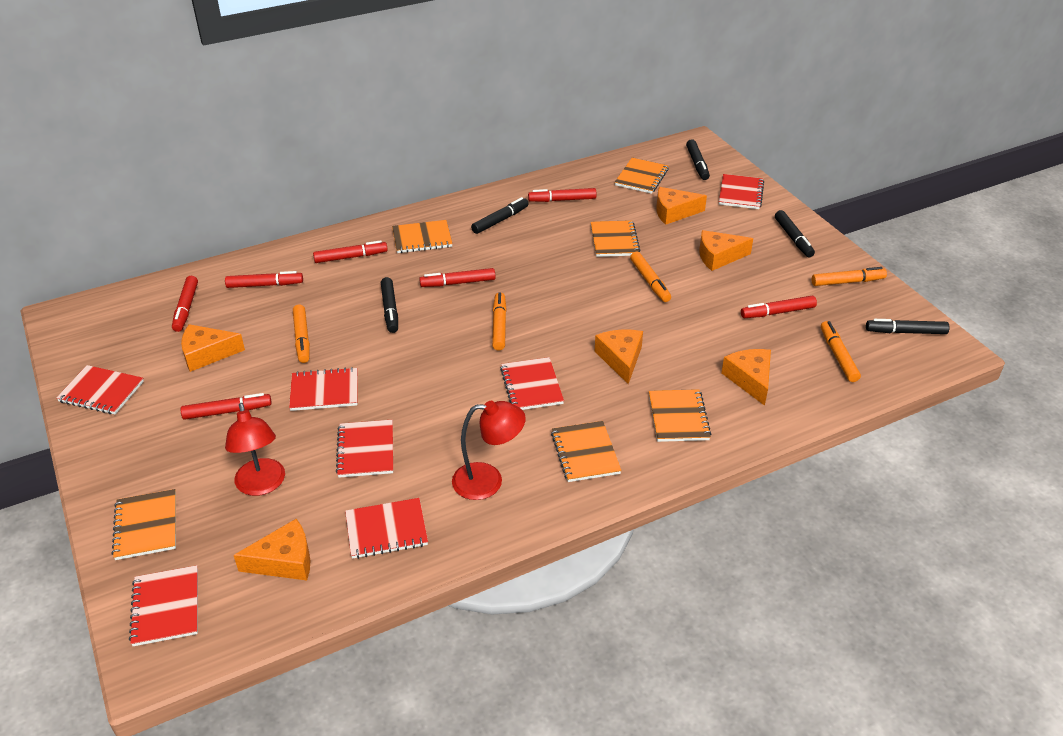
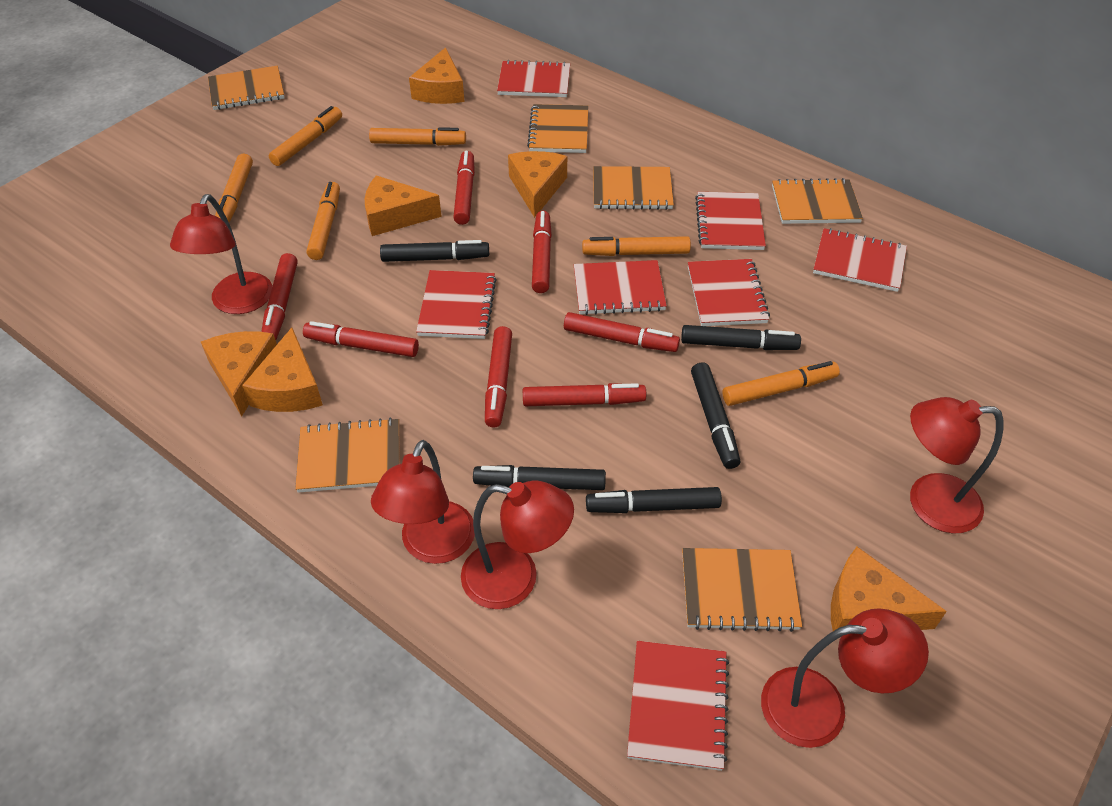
orange marker: 5 -> 6
red lamp: 2 -> 5

